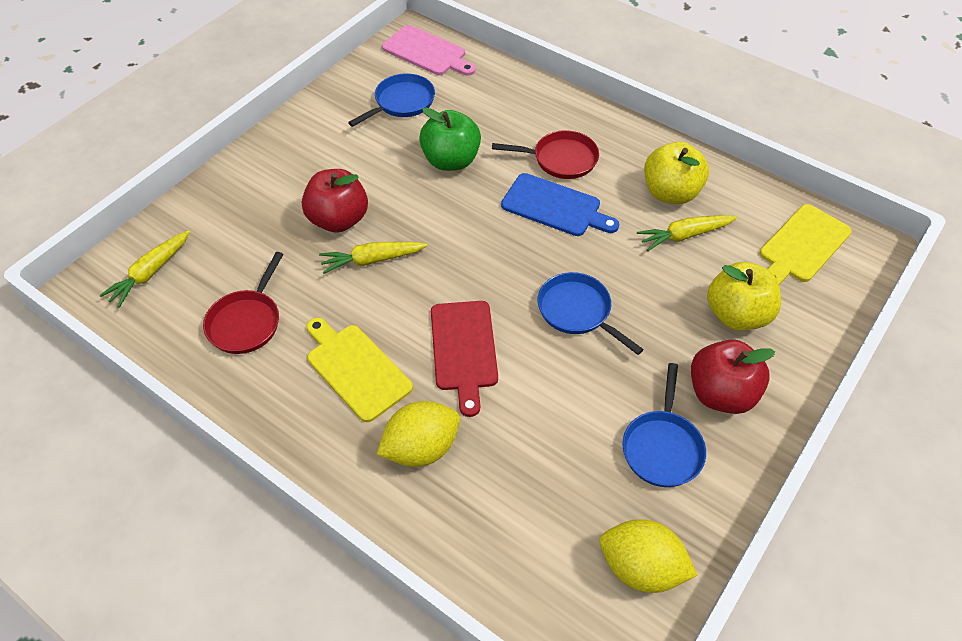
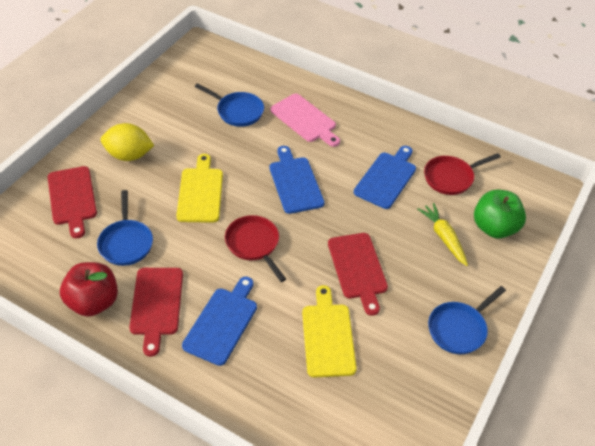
blue cutting board: 1 -> 3
red apple: 2 -> 1
red cutting board: 1 -> 3
yellow apple: 2 -> 0
yellow carrot: 3 -> 1
yellow lemon: 2 -> 1

